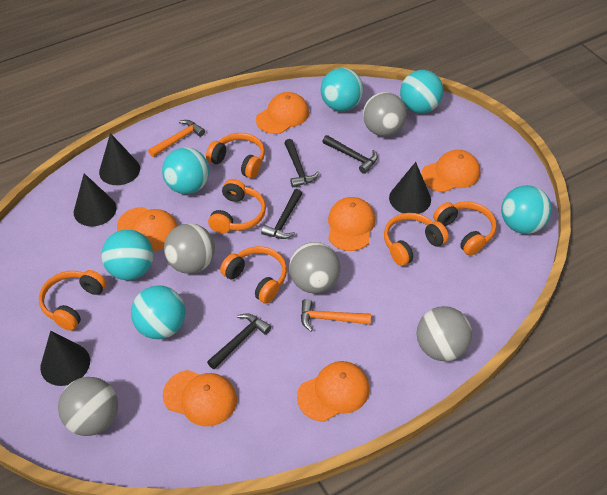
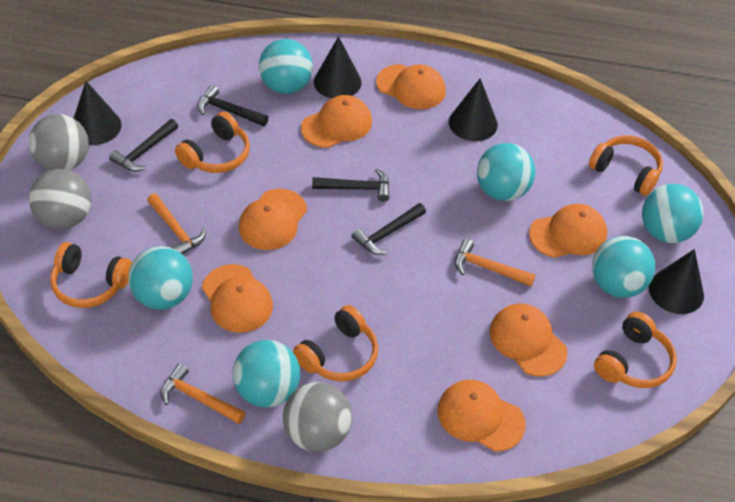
grey ball: 5 -> 3
orange cap: 6 -> 7
orange hammer: 2 -> 3
orange headphones: 6 -> 5

